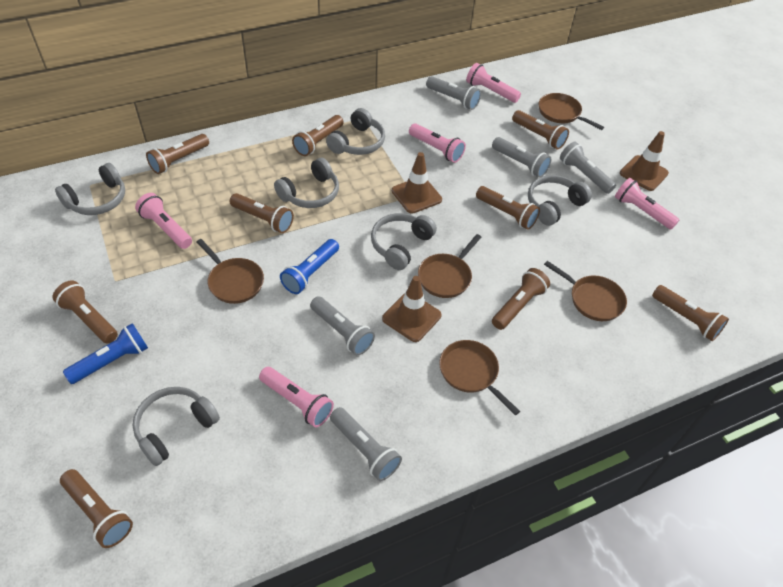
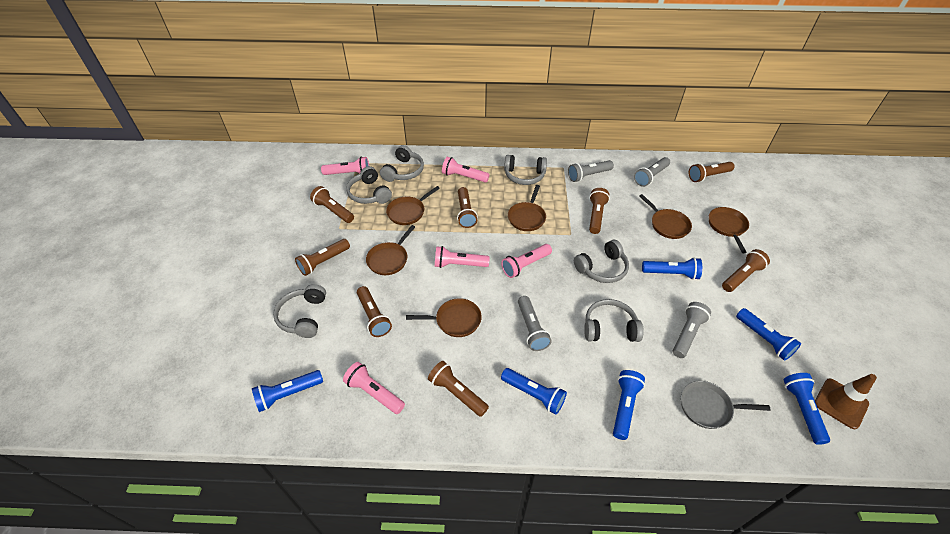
blue flashlight: 2 -> 6
brown flashlight: 9 -> 8
brown pan: 5 -> 6
brown traffic cone: 3 -> 1
grey flashlight: 5 -> 4
grey pan: 0 -> 1

